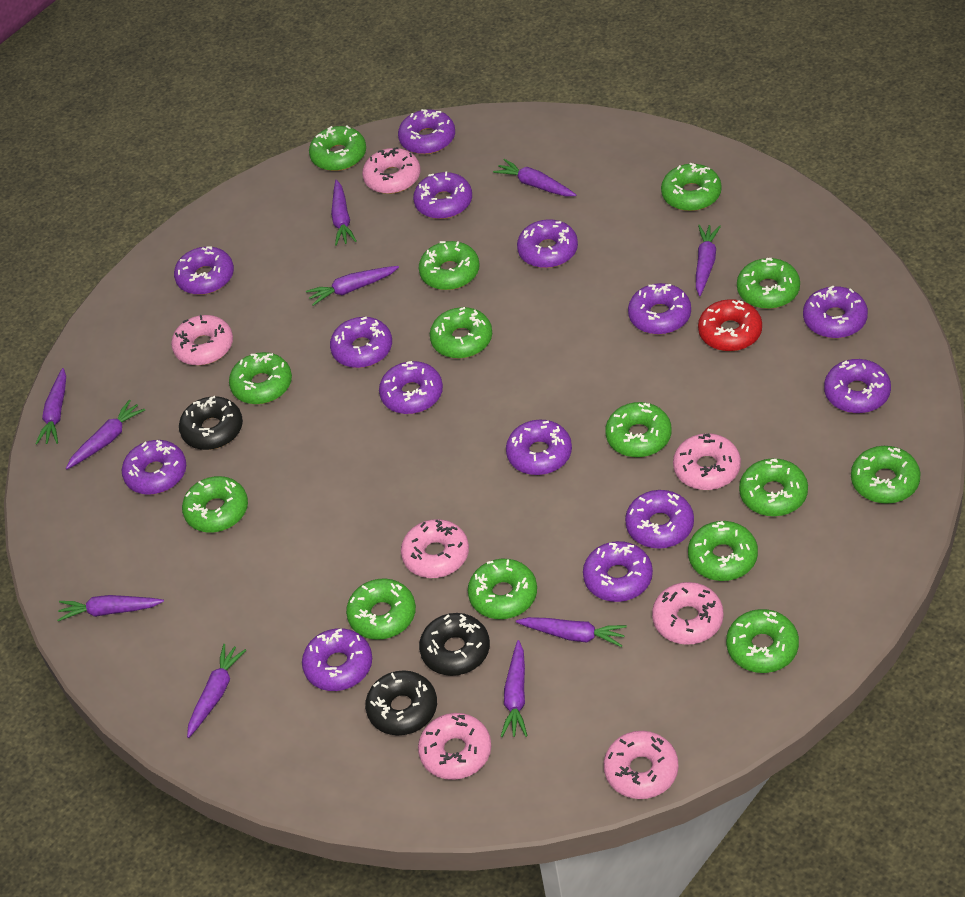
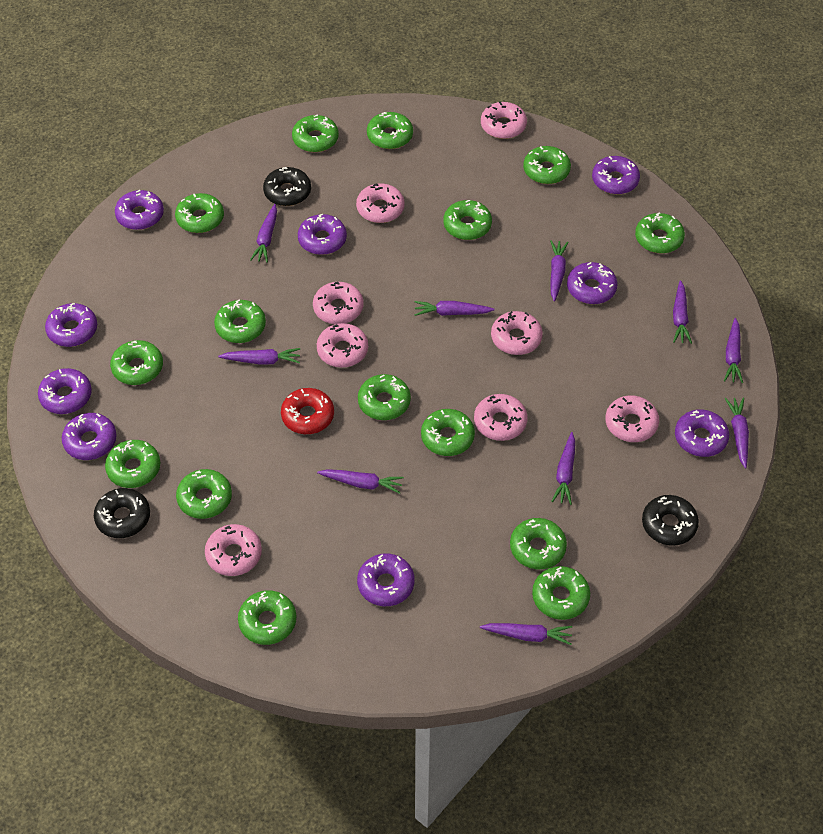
green donut: 14 -> 15
pink donut: 7 -> 8
purple donut: 14 -> 9

